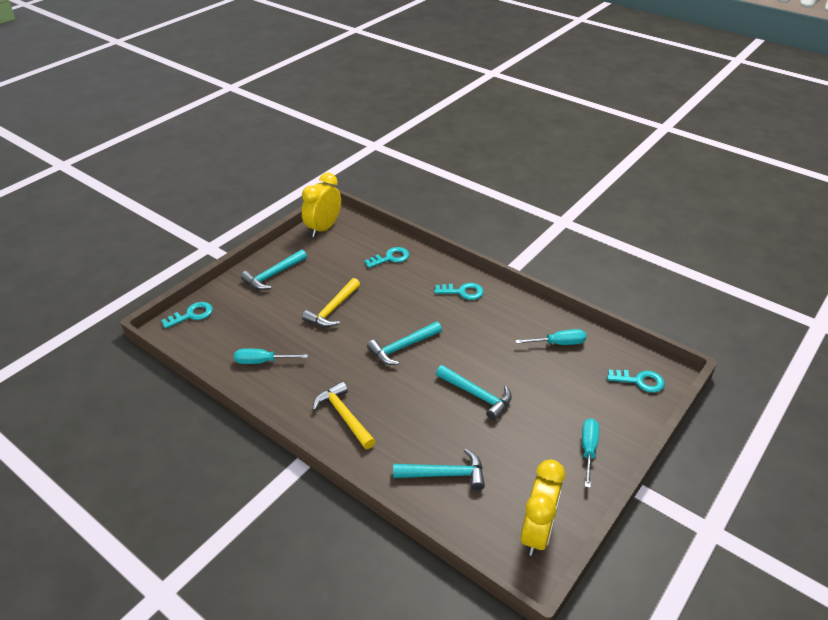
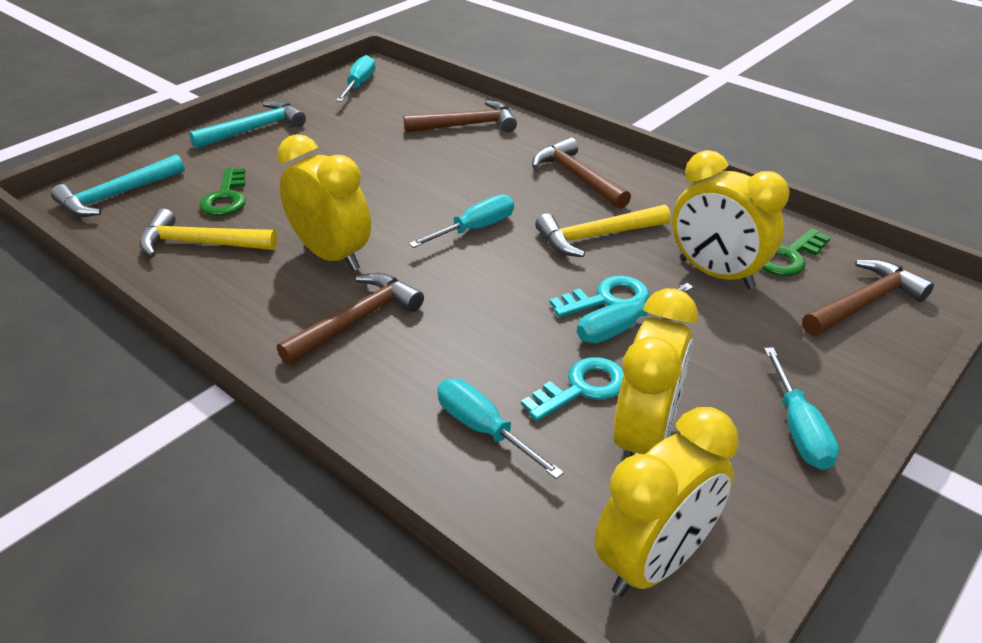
brown hammer: 0 -> 4
green key: 0 -> 2
turquoise hammer: 4 -> 2
turquoise key: 4 -> 2
turquoise screwdriver: 3 -> 5
yellow clock: 2 -> 4

